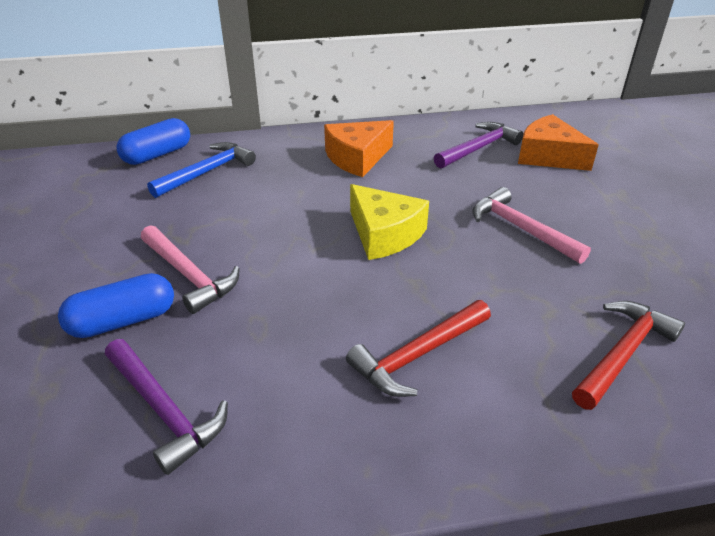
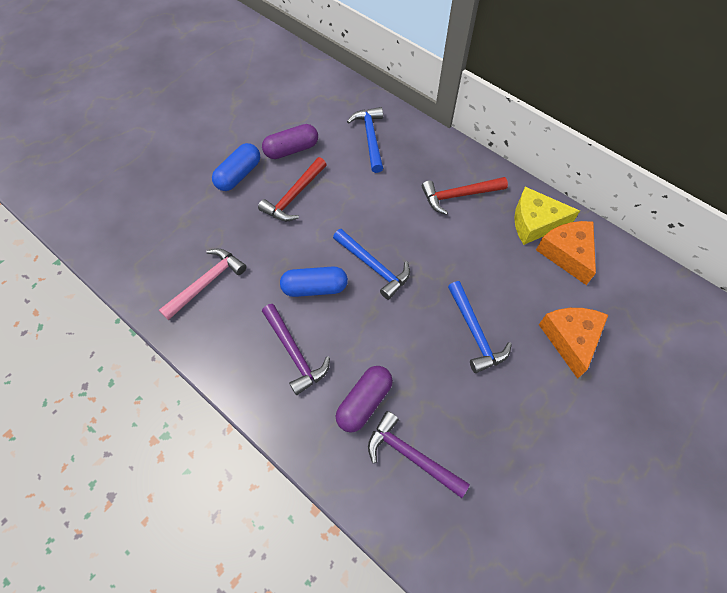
blue hammer: 1 -> 3
pink hammer: 2 -> 1
purple capsule: 0 -> 2

